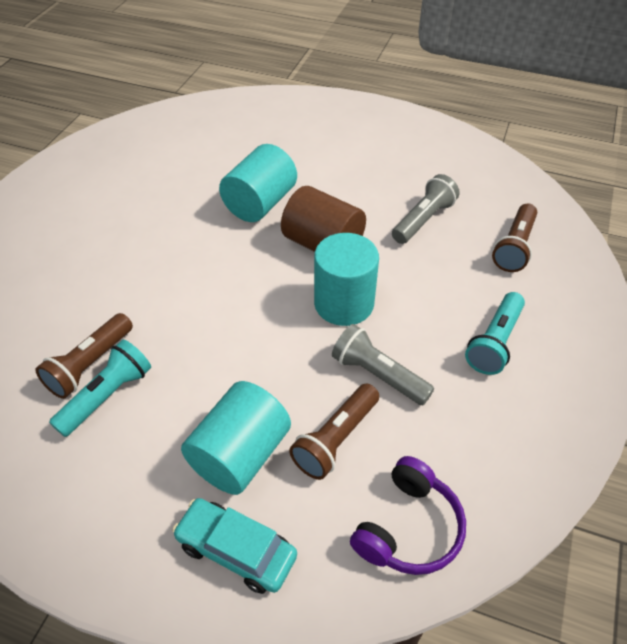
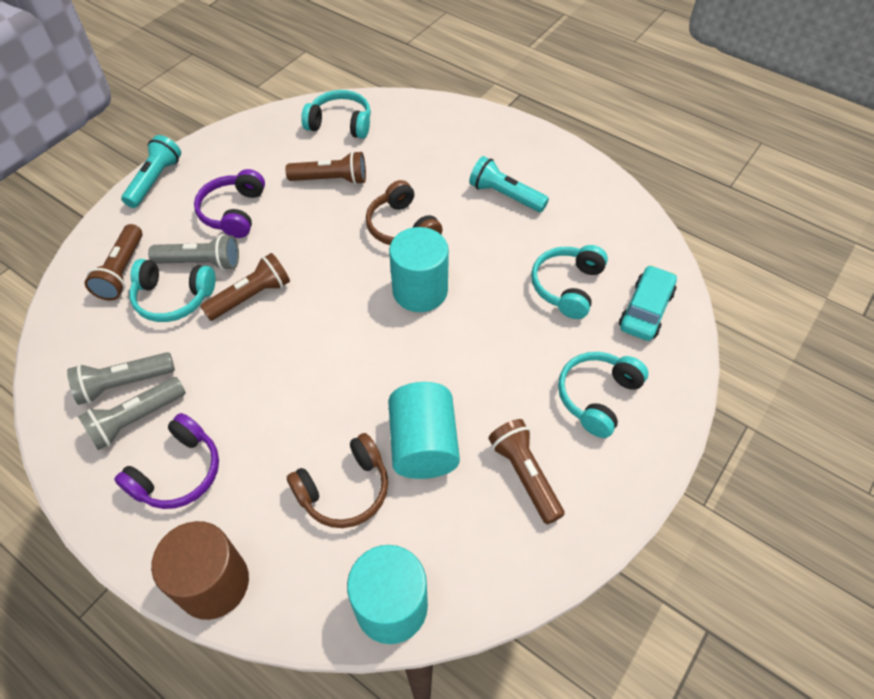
brown flashlight: 3 -> 4
brown headphones: 0 -> 2
grey flashlight: 2 -> 3
purple headphones: 1 -> 2
turquoise headphones: 0 -> 4

